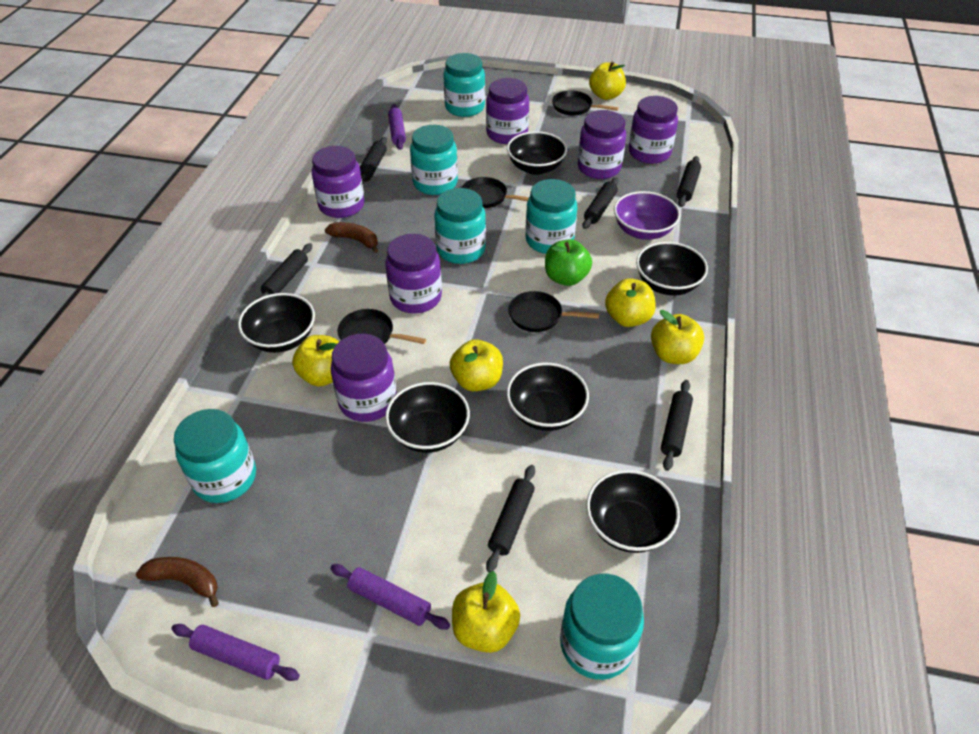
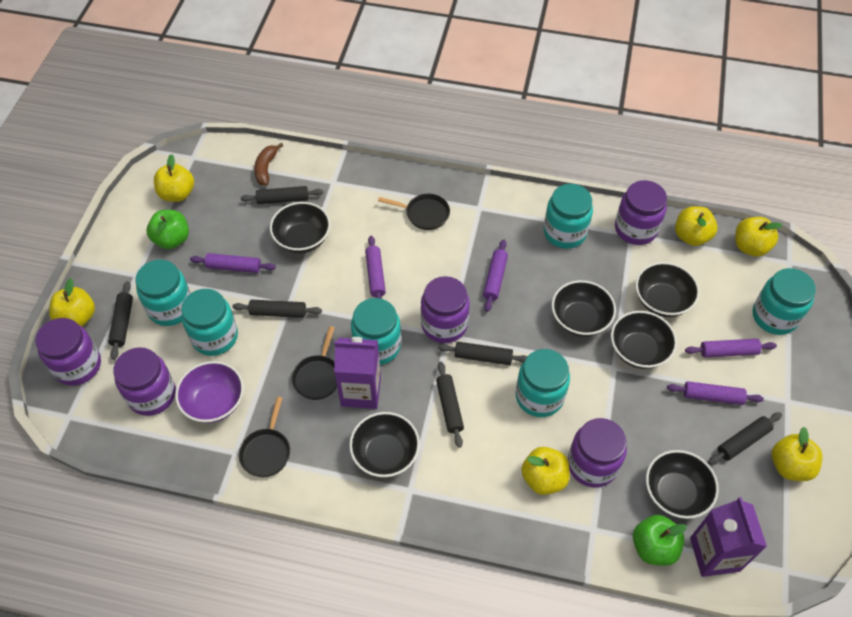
black pan: 4 -> 3
brown banana: 2 -> 1
green apple: 1 -> 2
purple carton: 0 -> 2
purple jar: 6 -> 5
purple rolling pin: 3 -> 5

